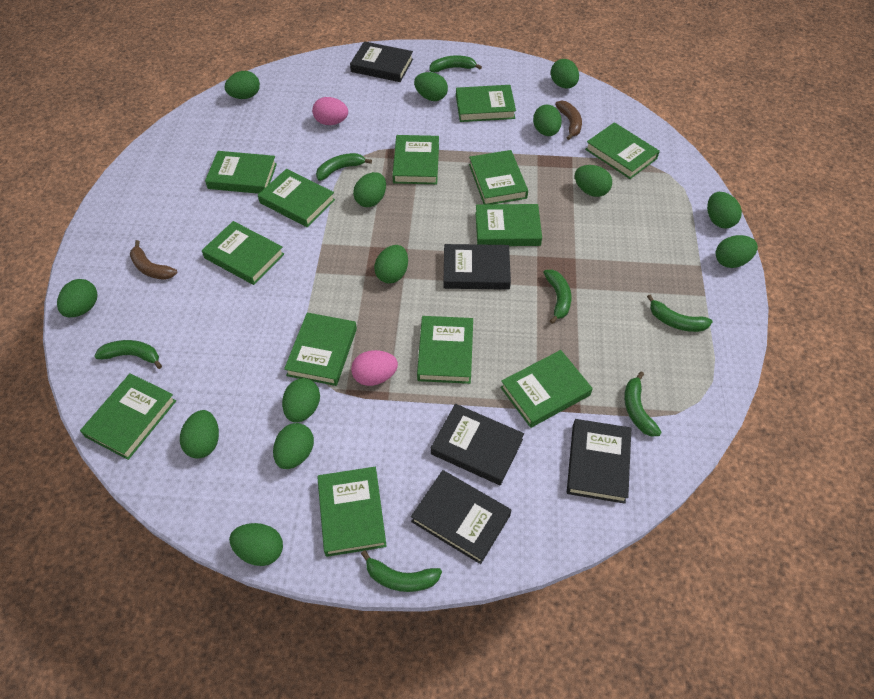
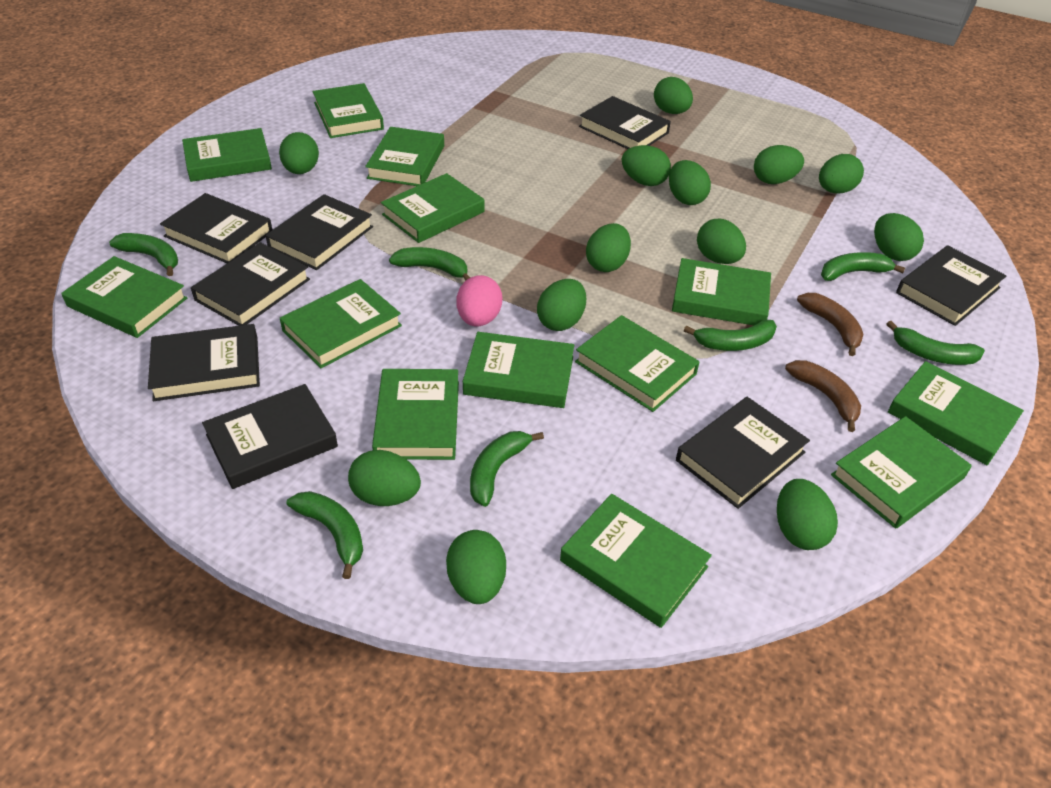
black book: 5 -> 8
green egg: 14 -> 13
pink egg: 2 -> 1

